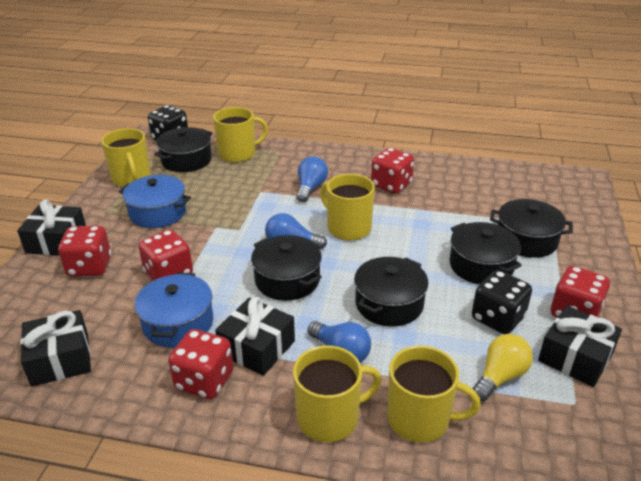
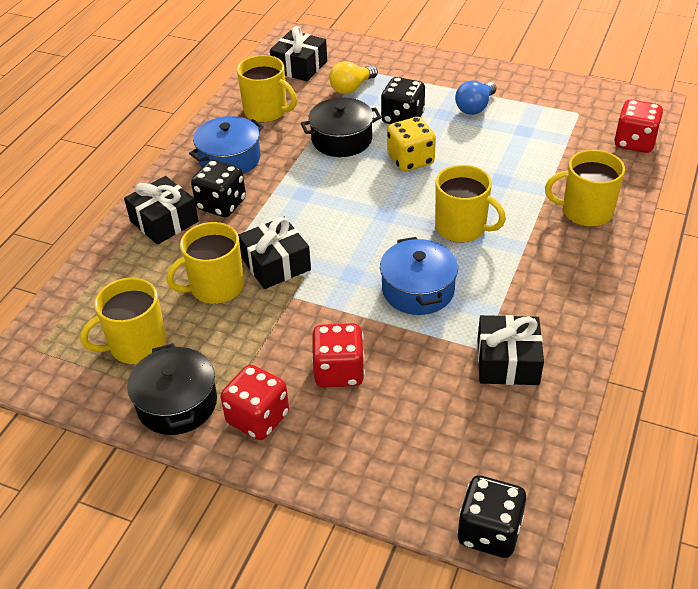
black dice: 2 -> 3
black pot: 5 -> 2
blue light bulb: 3 -> 1
red dice: 5 -> 3
yellow dice: 0 -> 1

